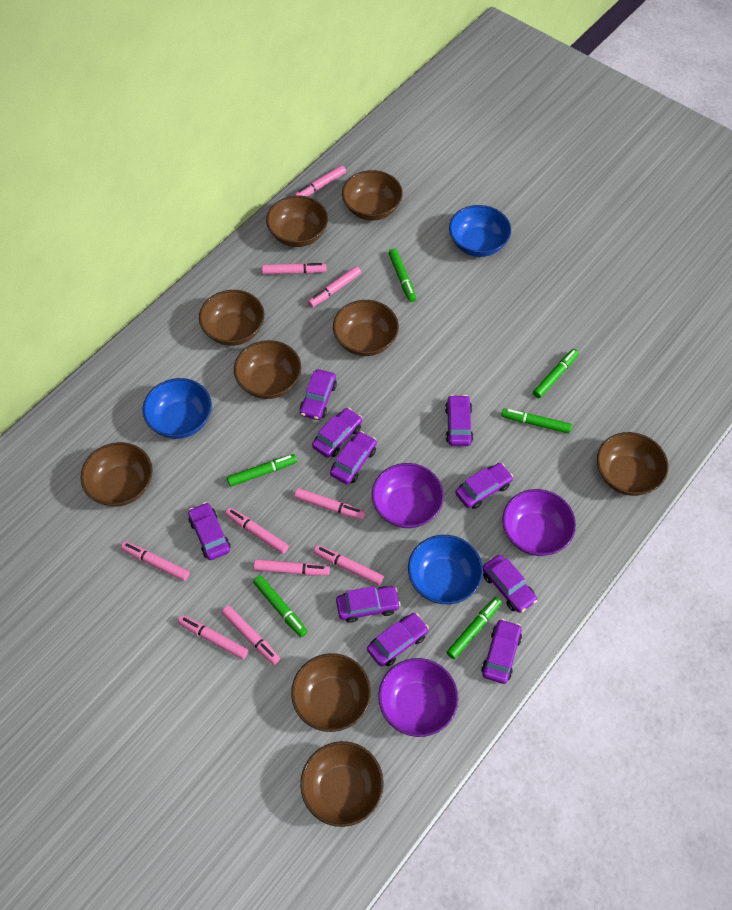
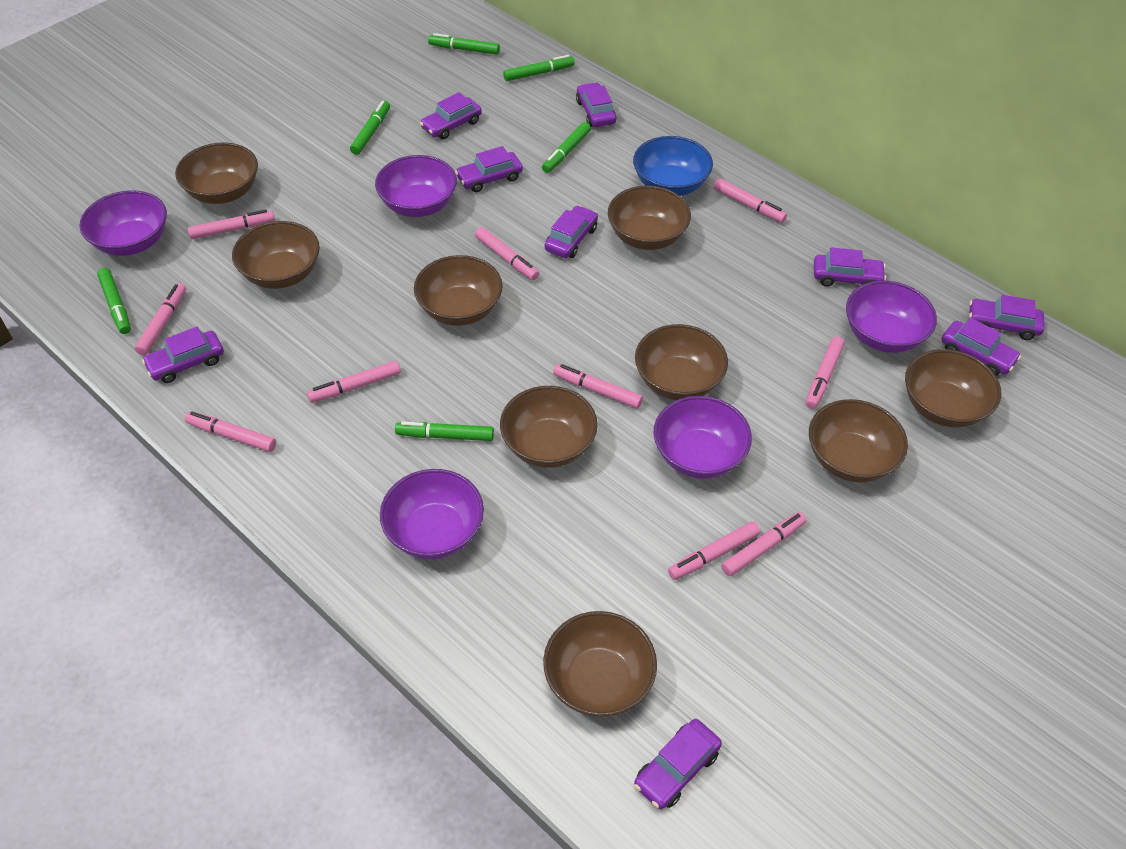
blue bowl: 3 -> 1
purple bowl: 3 -> 5
purple car: 10 -> 9

